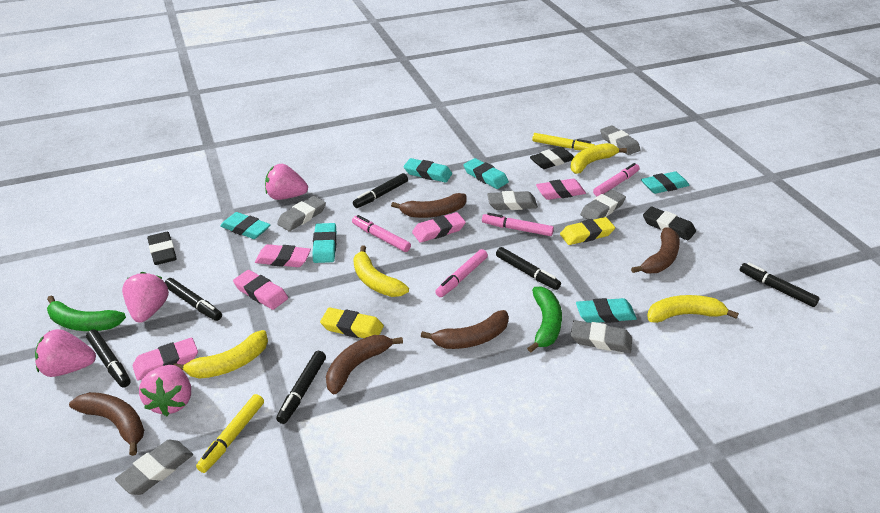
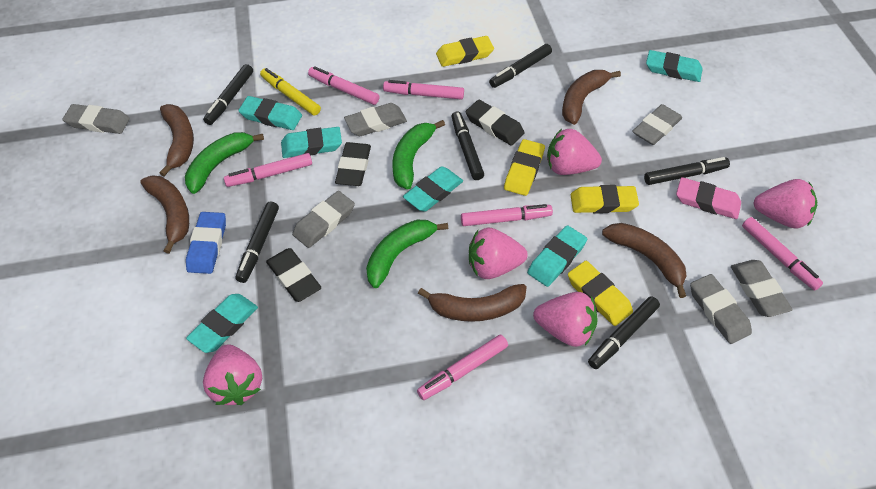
blue eraser: 0 -> 1
green banana: 2 -> 3
pink eraser: 5 -> 1
pink marker: 4 -> 6
pink strawberry: 4 -> 5
yellow banana: 4 -> 0
yellow eraser: 2 -> 4
yellow marker: 2 -> 1

